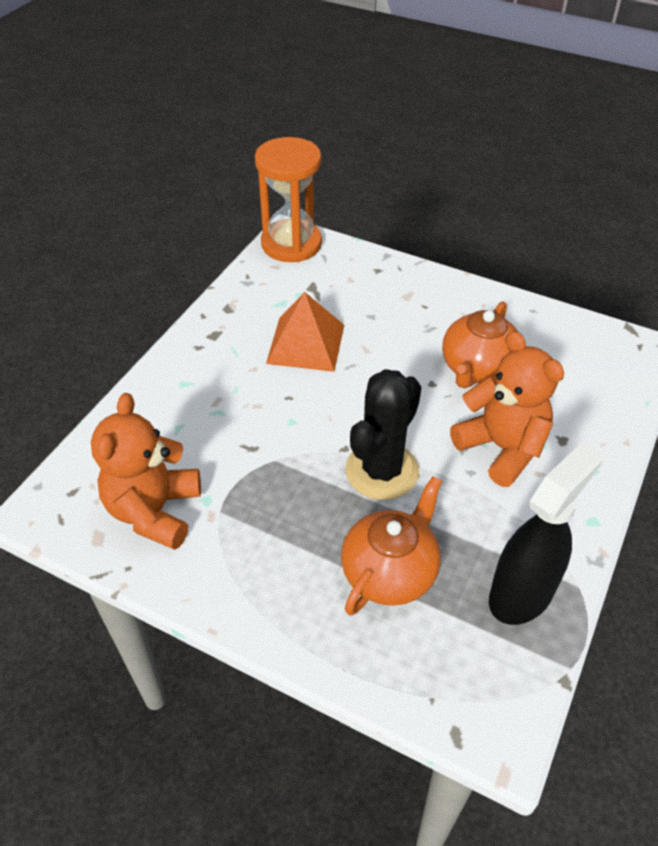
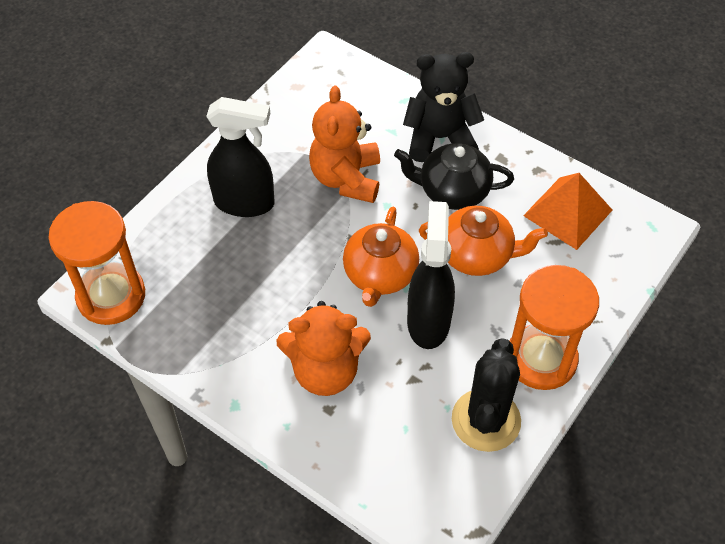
black spray bottle: 1 -> 2
black teapot: 0 -> 1
black teddy bear: 0 -> 1
orange hourglass: 1 -> 2

